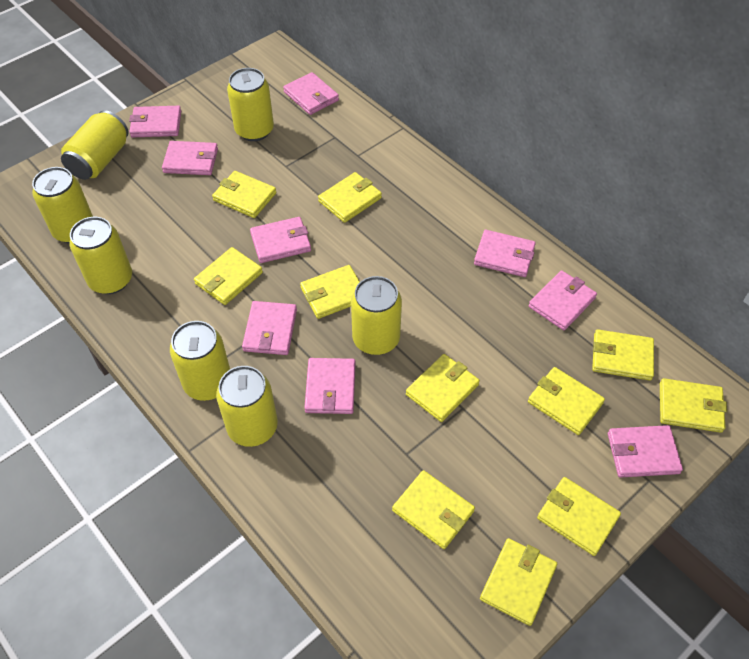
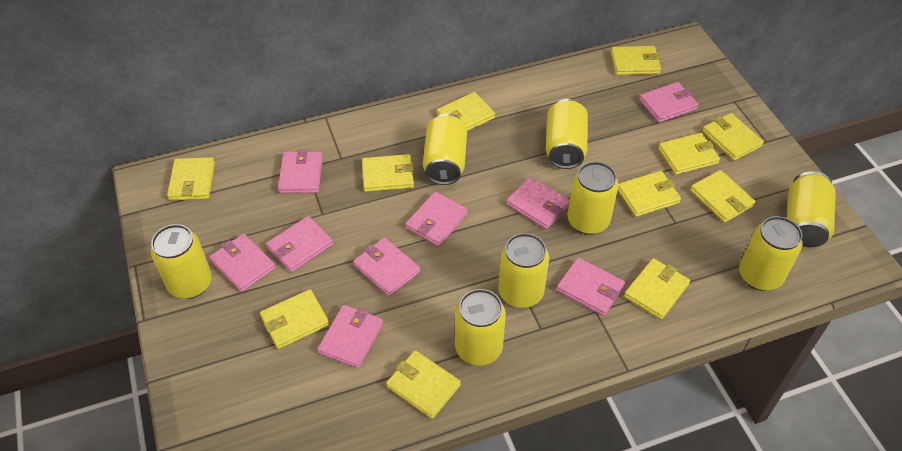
yellow can: 7 -> 8

